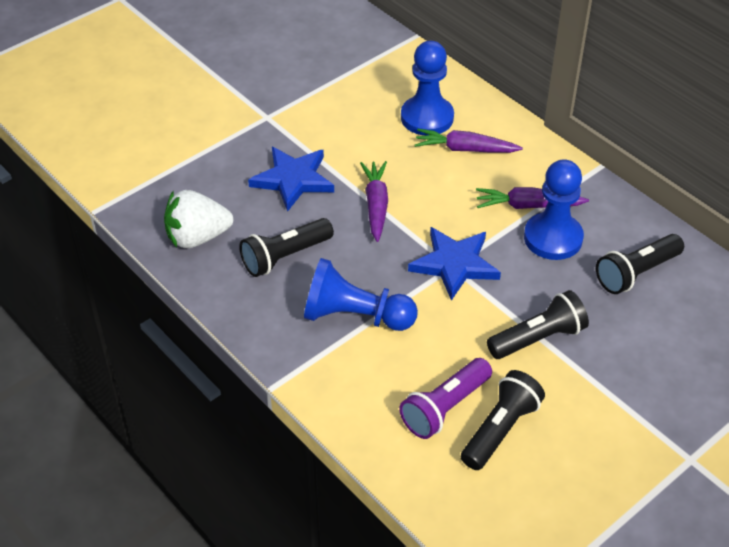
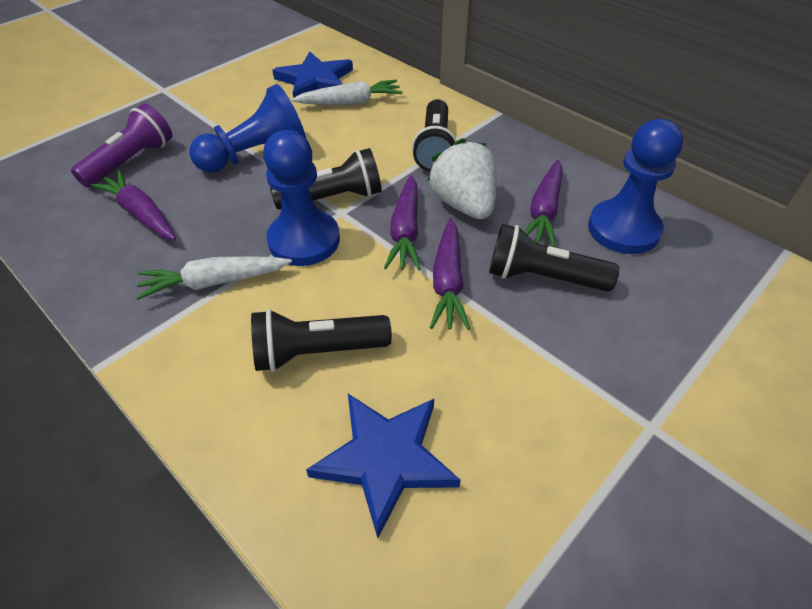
purple carrot: 3 -> 4
white carrot: 0 -> 2

